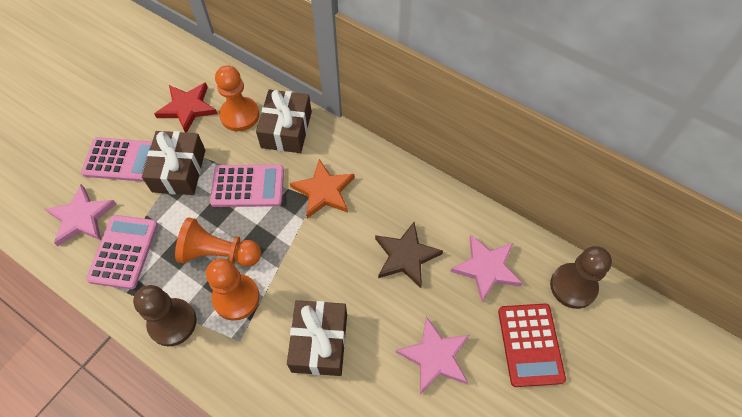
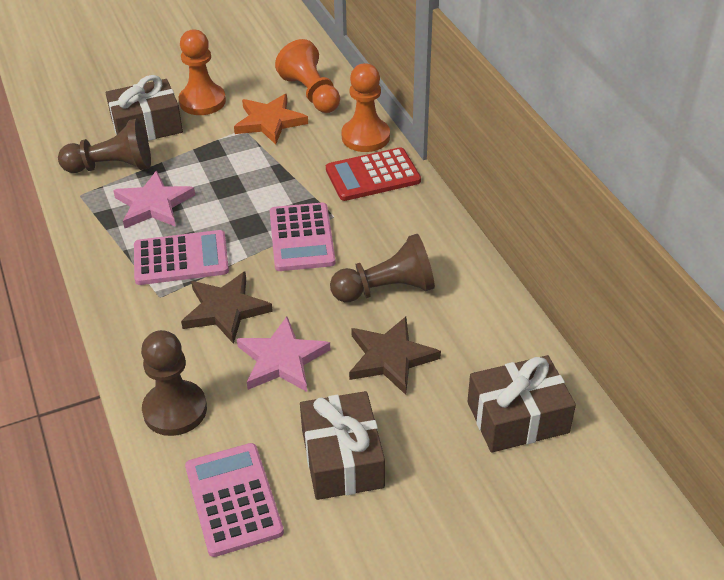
brown pawn: 2 -> 3
brown star: 1 -> 2
pink star: 3 -> 2
red star: 1 -> 0

